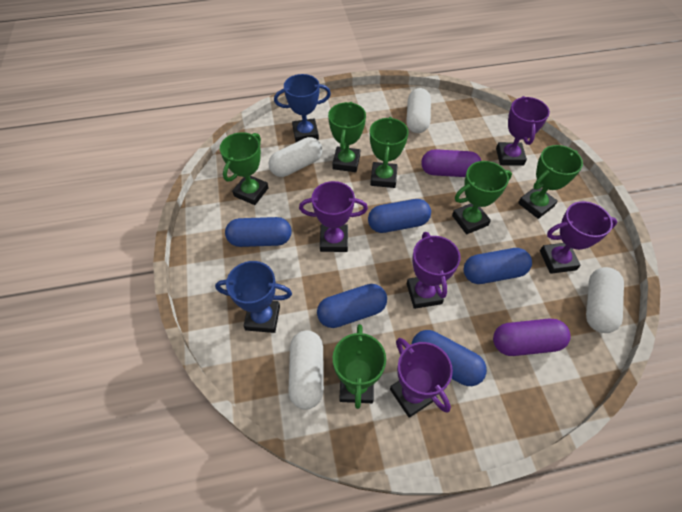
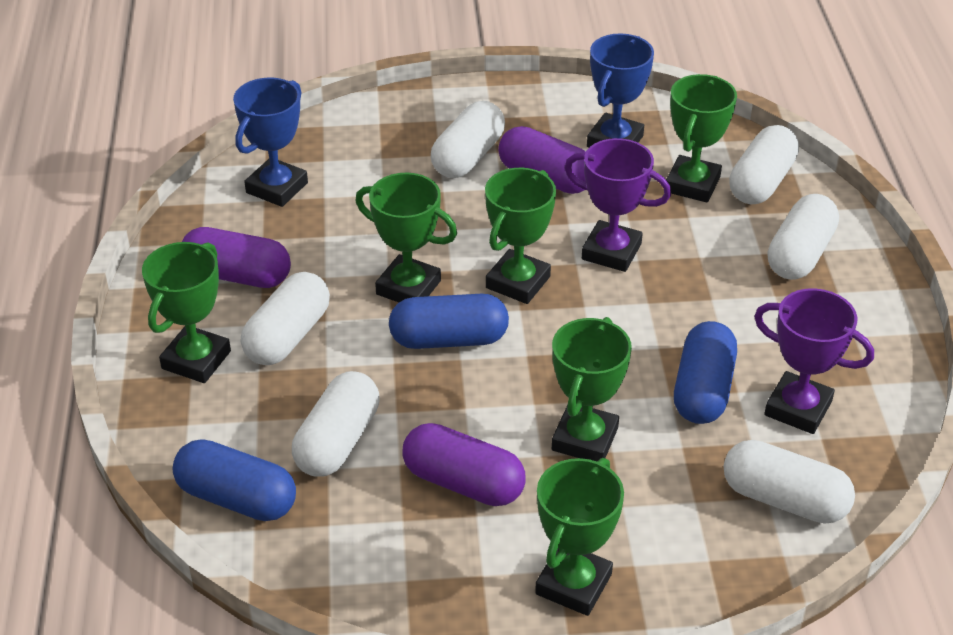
blue capsule: 5 -> 3
purple capsule: 2 -> 3
purple trophy: 5 -> 2
white capsule: 4 -> 6

